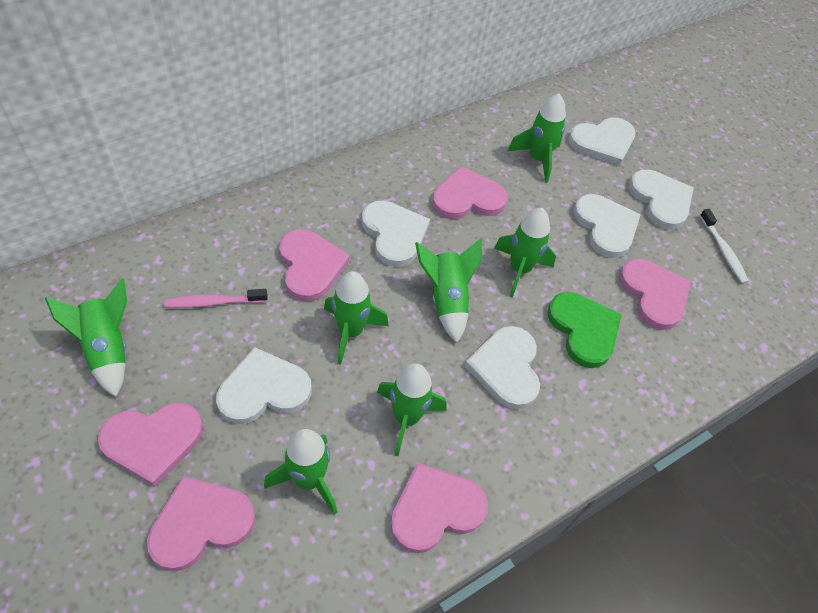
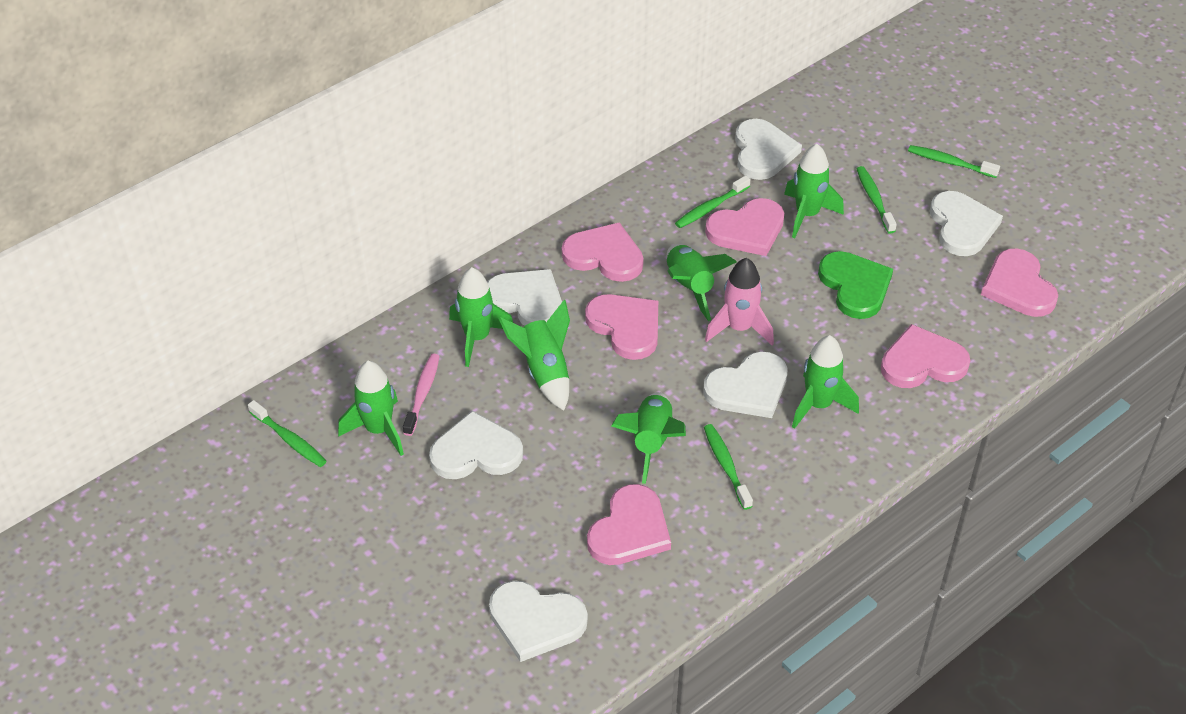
green toothbrush: 0 -> 5
pink rocket: 0 -> 1
white toothbrush: 1 -> 0

